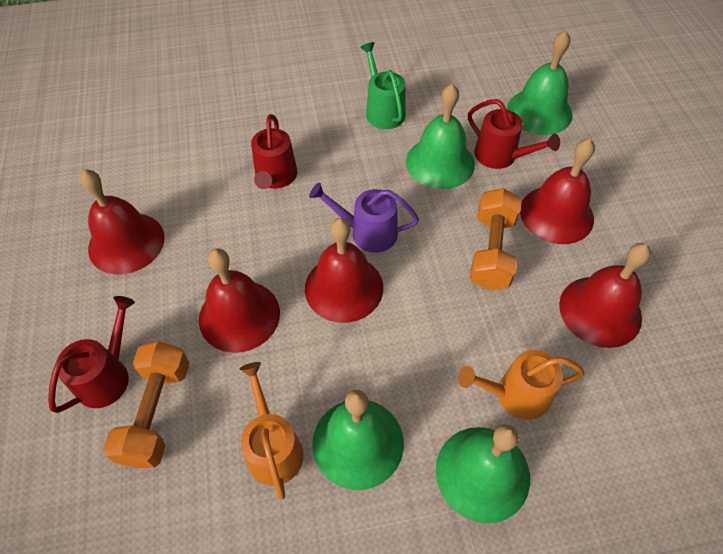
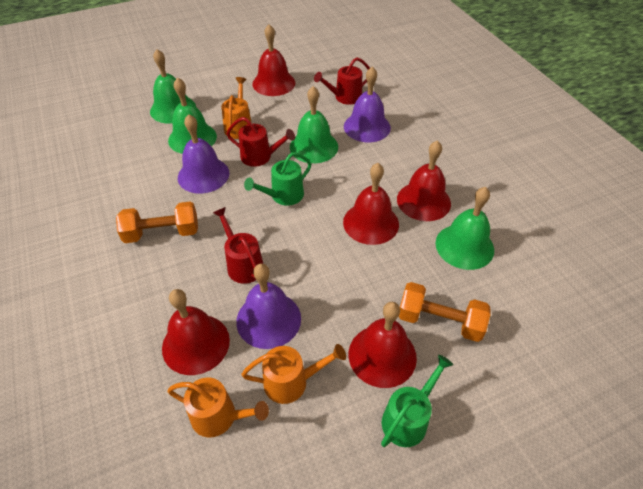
green watering can: 1 -> 2
orange watering can: 2 -> 3
purple bell: 0 -> 3
purple watering can: 1 -> 0

